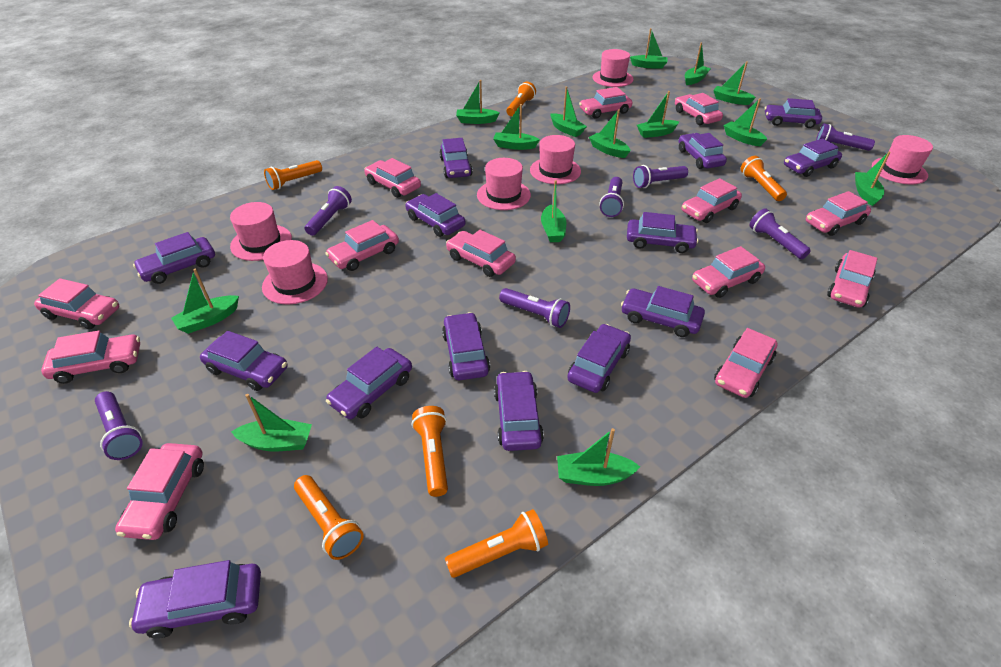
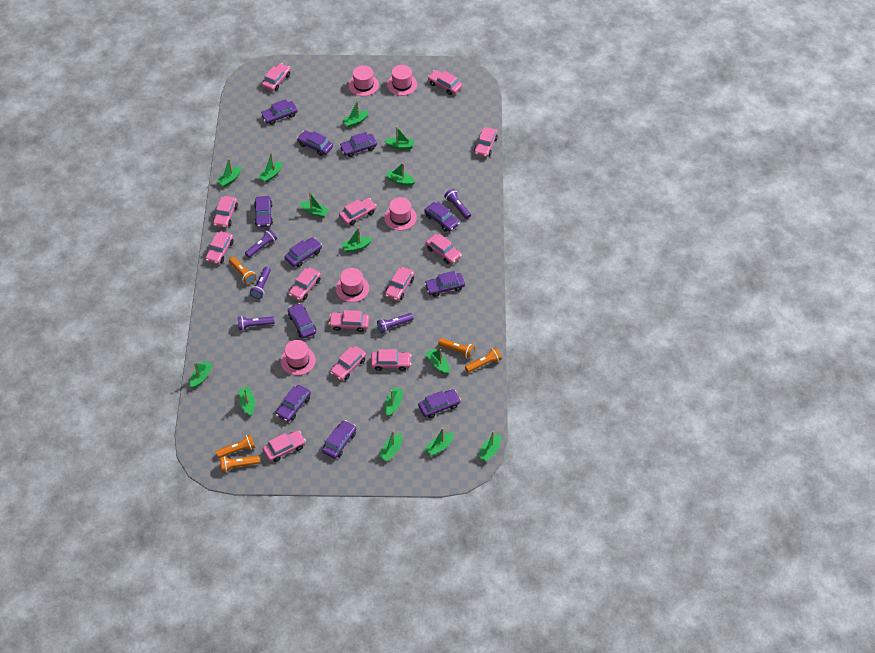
orange flashlight: 6 -> 5
pink hat: 6 -> 5
purple car: 14 -> 11
purple flashlight: 7 -> 5

